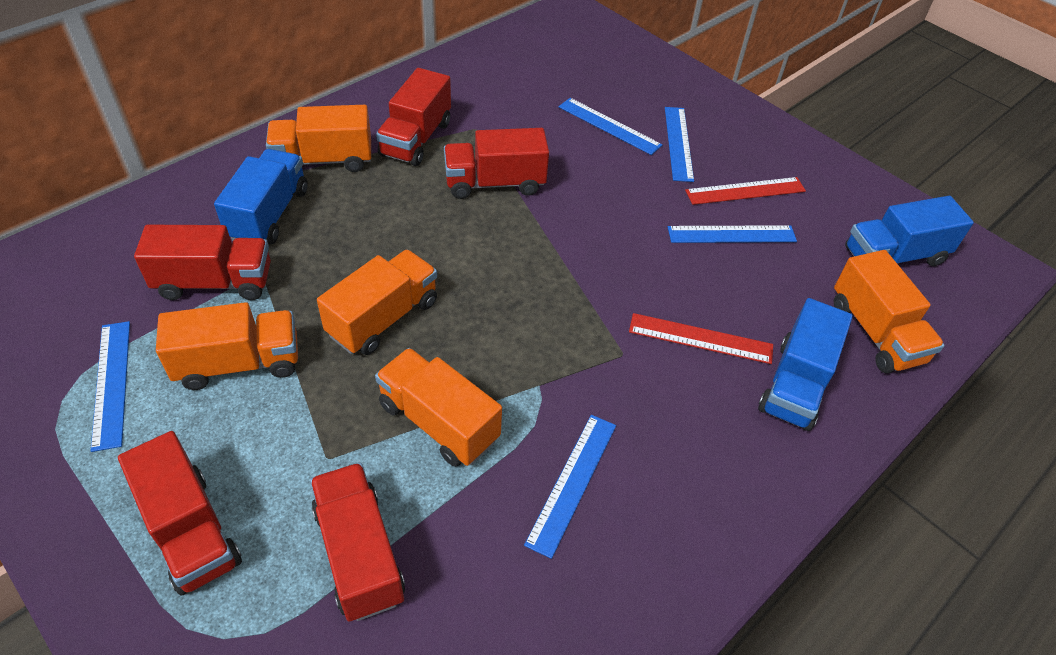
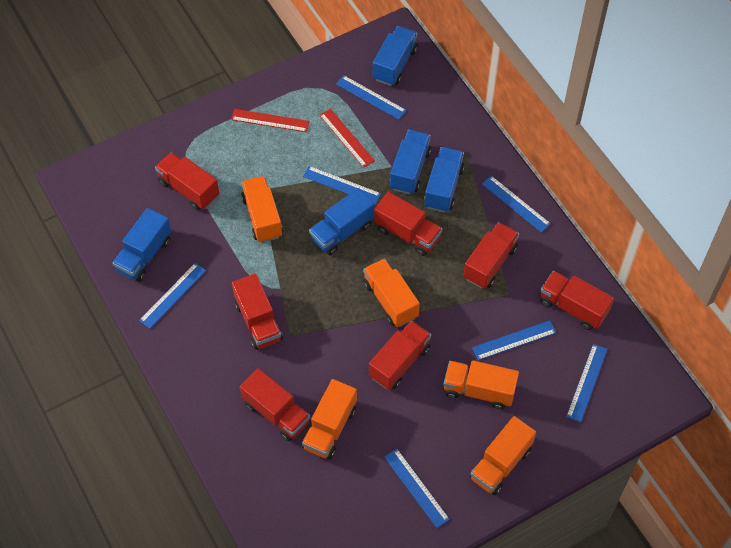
blue ruler: 5 -> 7
blue truck: 3 -> 5
red truck: 5 -> 7

